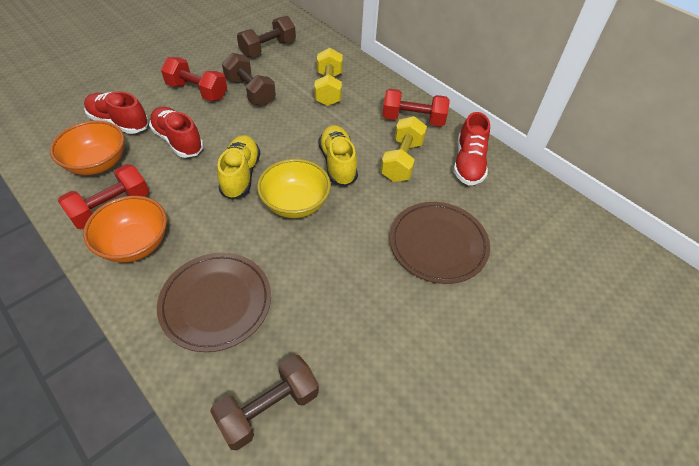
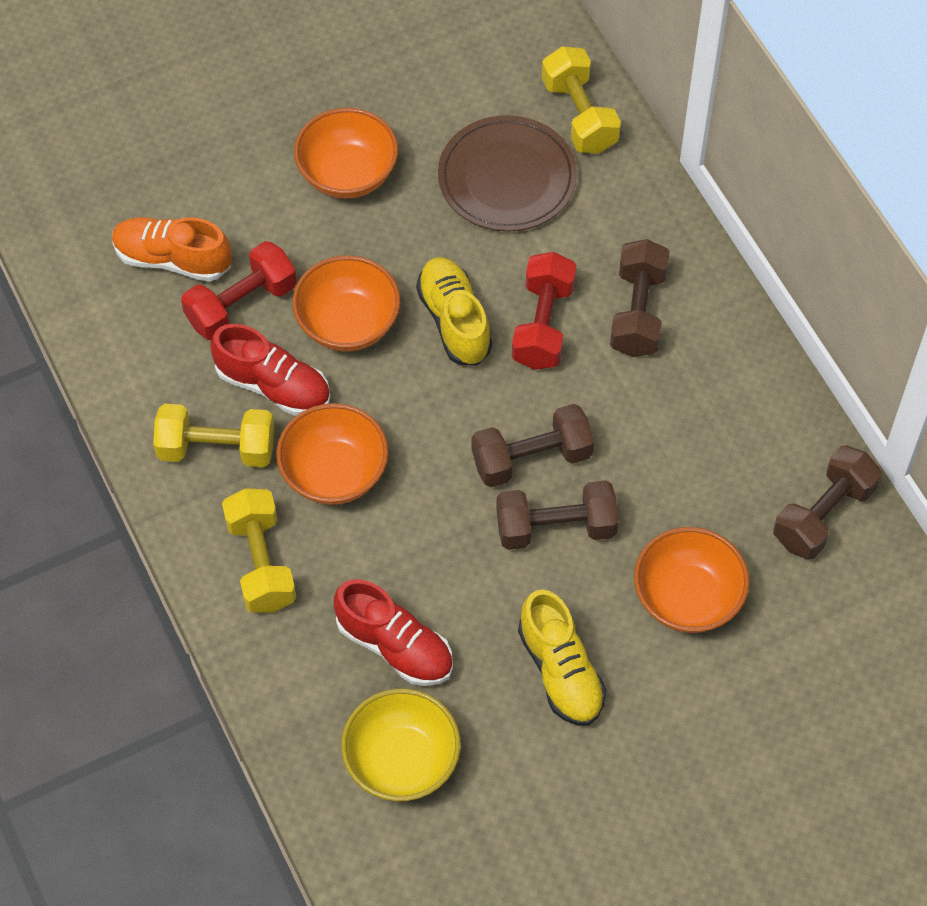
brown dumbbell: 3 -> 4
brown plate: 2 -> 1
orange bowl: 2 -> 4
orange shoe: 0 -> 1
red dumbbell: 3 -> 2
red shoe: 3 -> 2
yellow dumbbell: 2 -> 3

